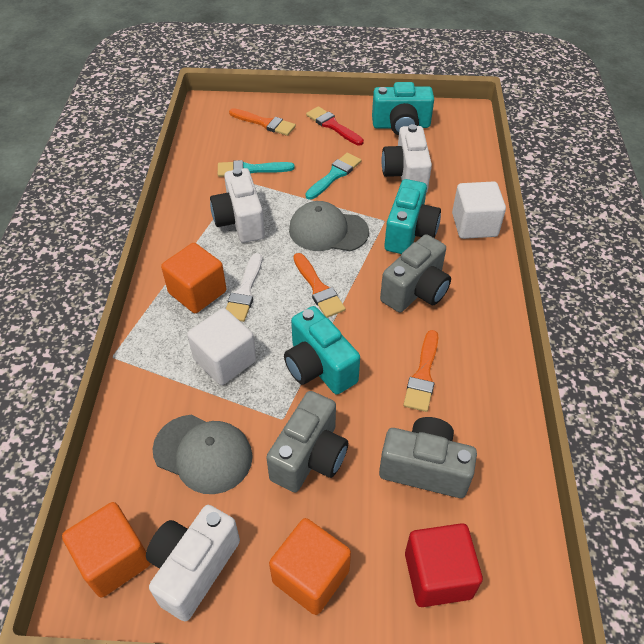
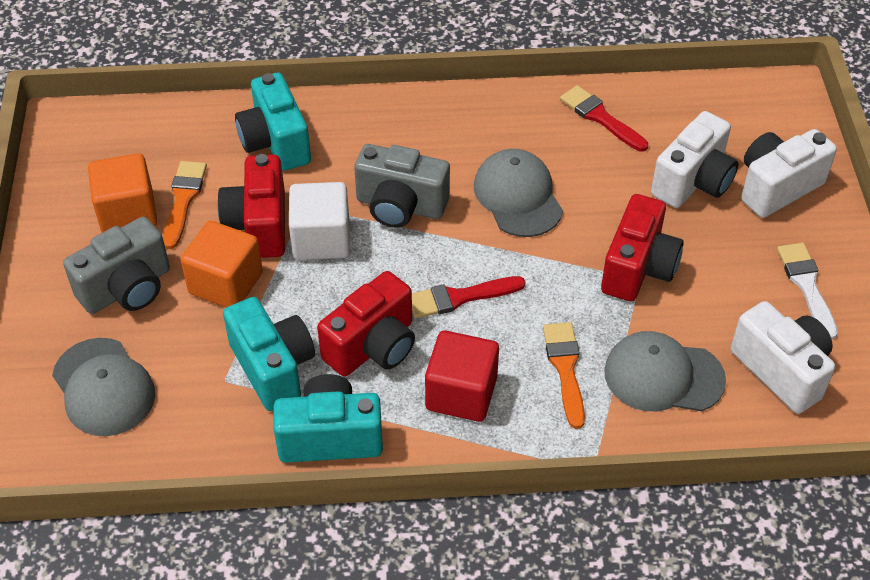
grey camera: 3 -> 2
grey cap: 2 -> 3
orange brush: 3 -> 2
orange cube: 3 -> 2
red brush: 1 -> 2
red camera: 0 -> 3
turquoise brush: 2 -> 0
white cube: 2 -> 1

